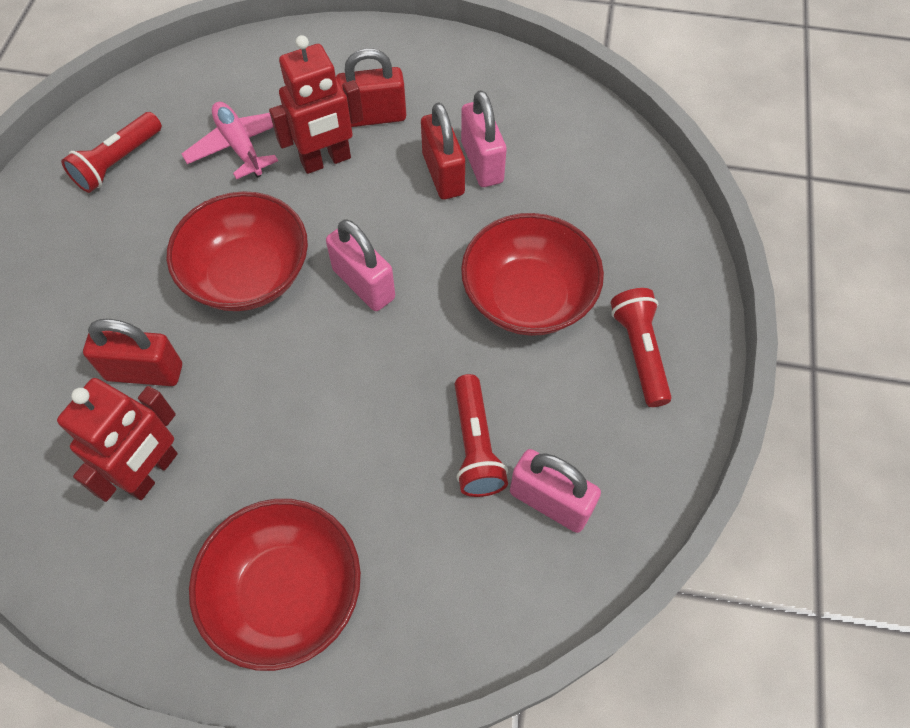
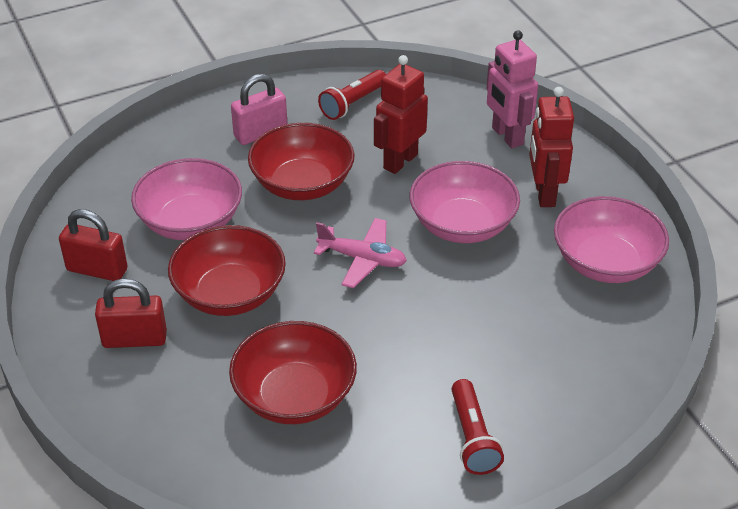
pink bowl: 0 -> 3
pink padlock: 3 -> 1
pink robot: 0 -> 1
red flashlight: 3 -> 2
red padlock: 3 -> 2

